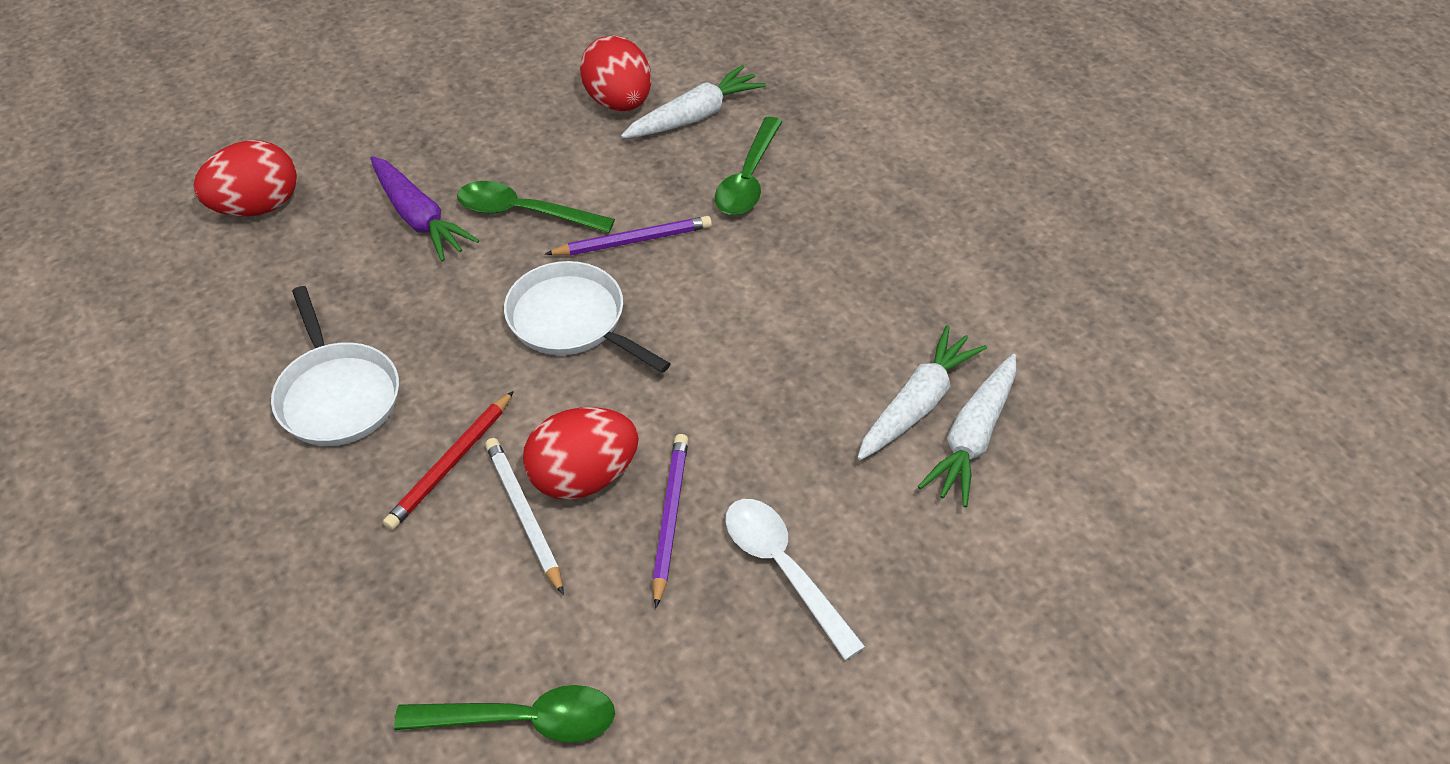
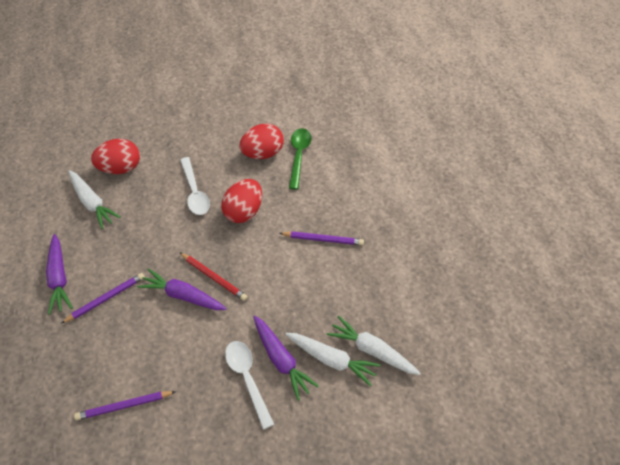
green spoon: 3 -> 1
purple carrot: 1 -> 3
purple pencil: 2 -> 3
white pan: 2 -> 0
white pencil: 1 -> 0
white spoon: 1 -> 2

